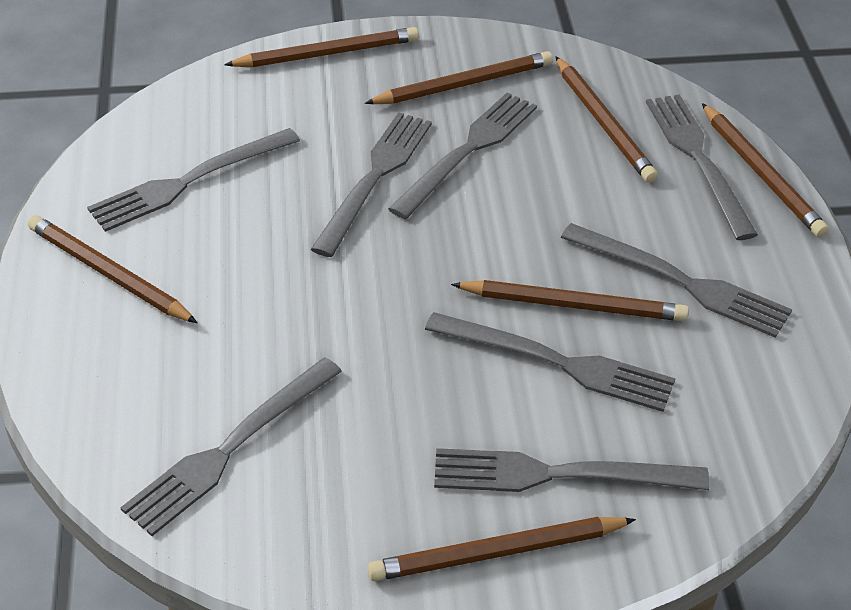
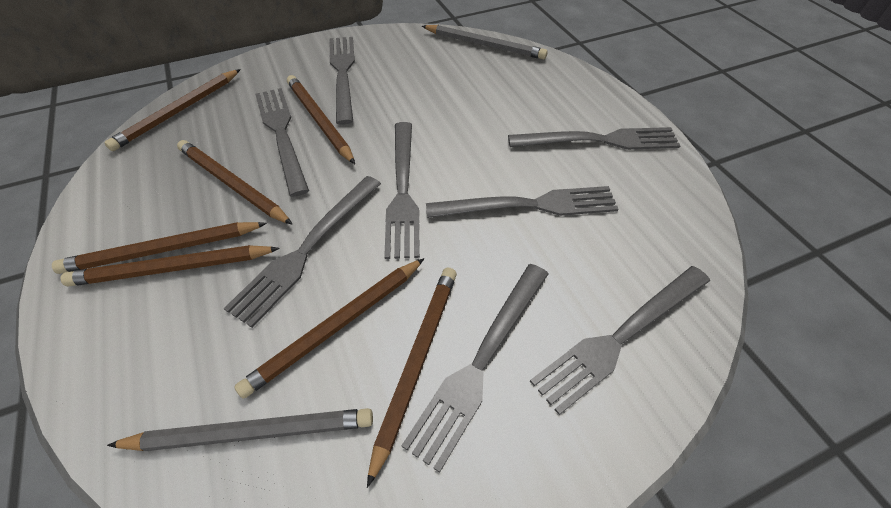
grey pencil: 0 -> 2

